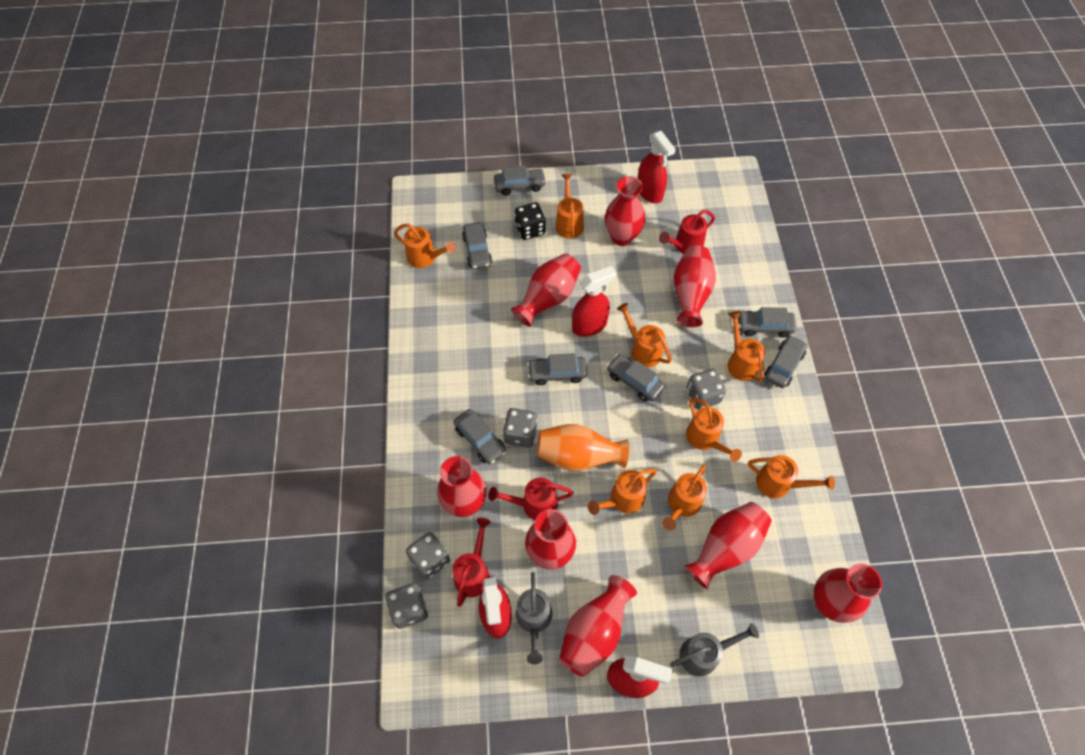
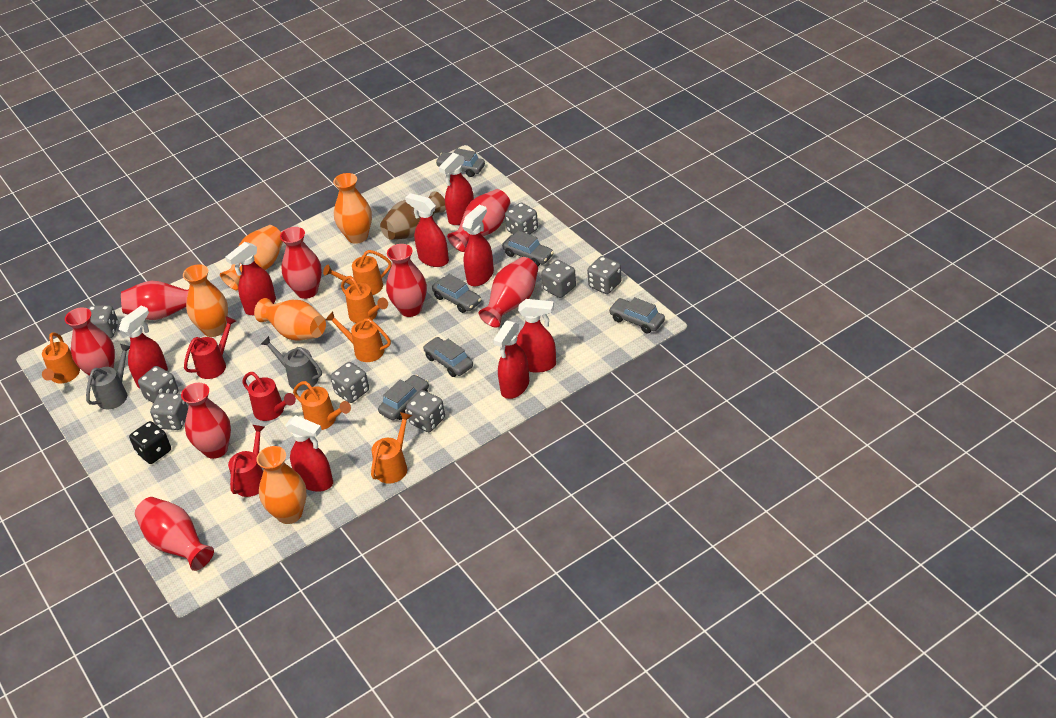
brown vase: 0 -> 1
grey car: 7 -> 6
grey dice: 4 -> 8
orange vase: 1 -> 5
orange watering can: 8 -> 6
red spray bottle: 4 -> 8

